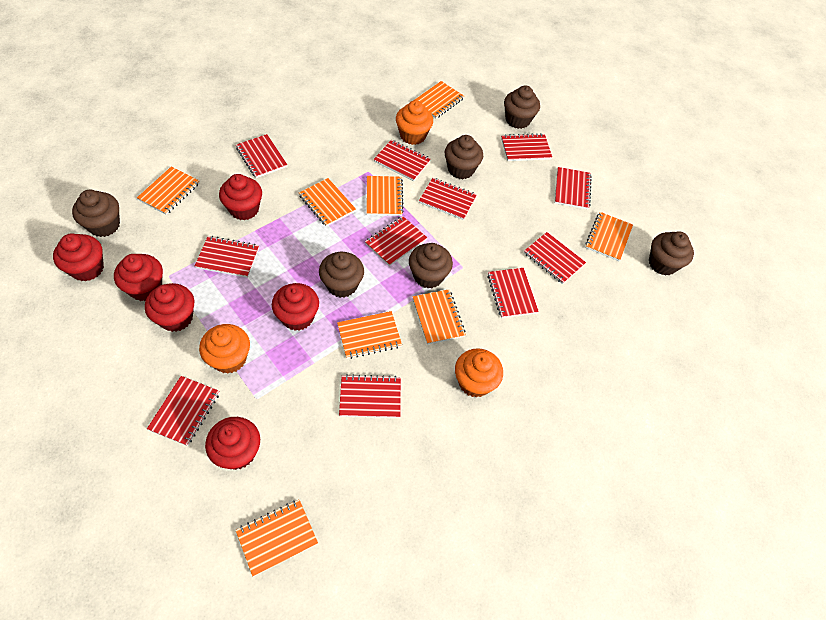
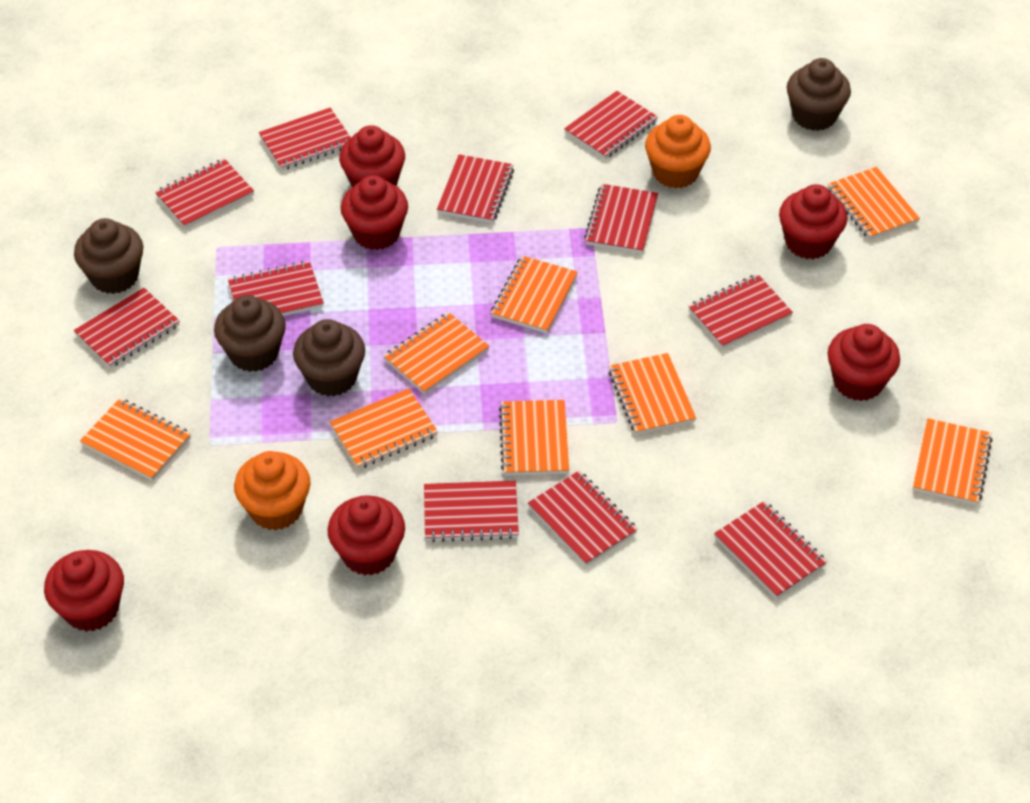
brown cupcake: 6 -> 4
orange cupcake: 3 -> 2

